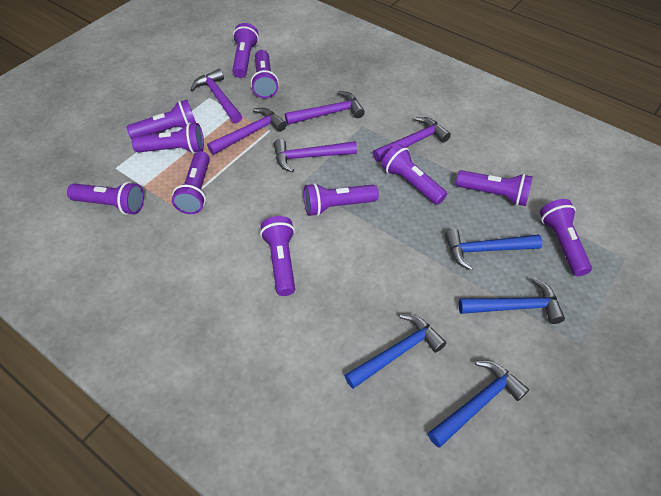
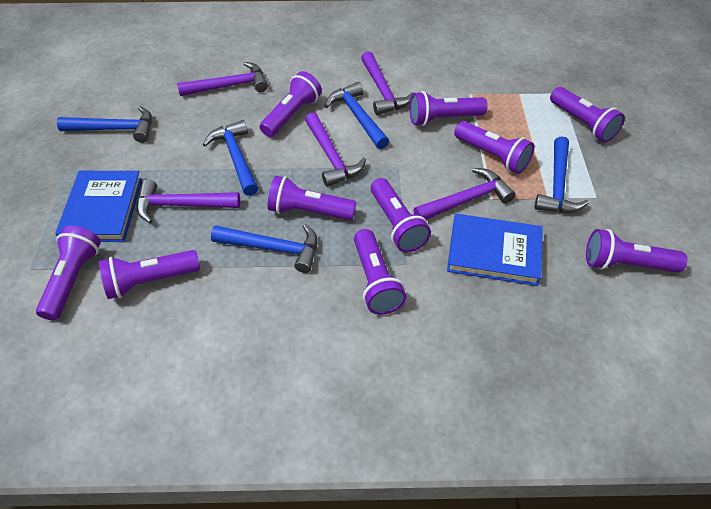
blue book: 0 -> 2
blue hammer: 4 -> 5
purple flashlight: 11 -> 10

